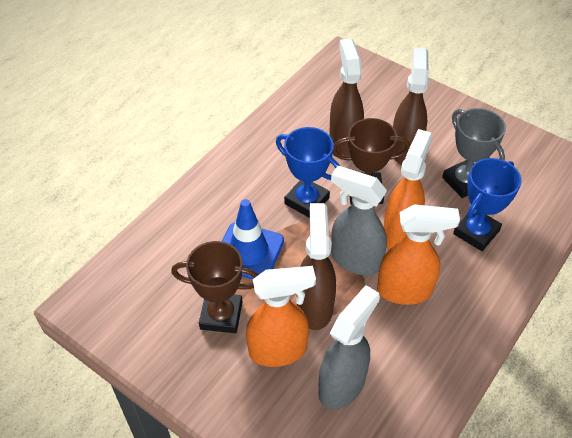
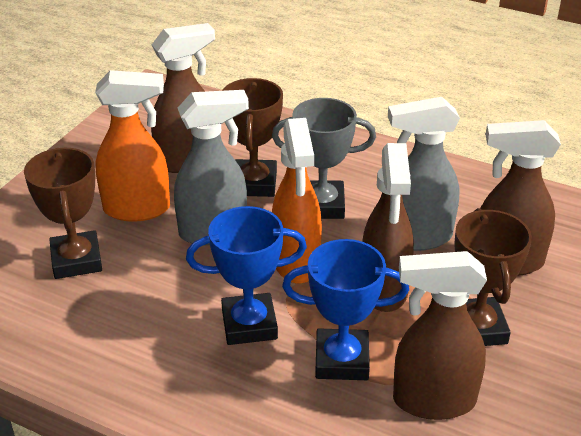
blue traffic cone: 1 -> 0
brown spray bottle: 3 -> 4
brown trophy: 2 -> 3
orange spray bottle: 3 -> 2

